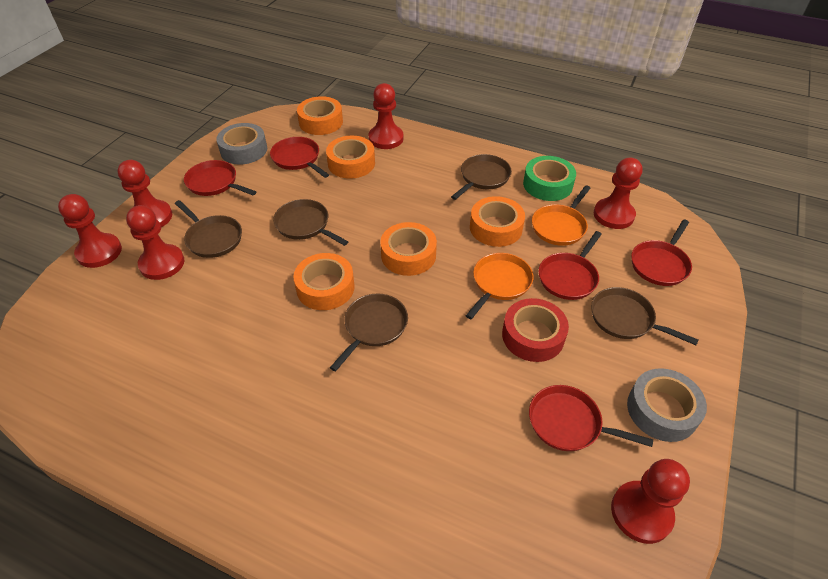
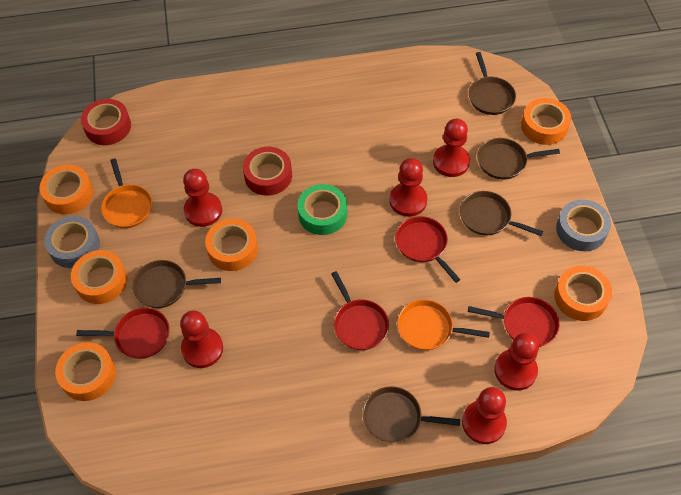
orange tape: 5 -> 6
red pan: 5 -> 4
red tape: 1 -> 2

